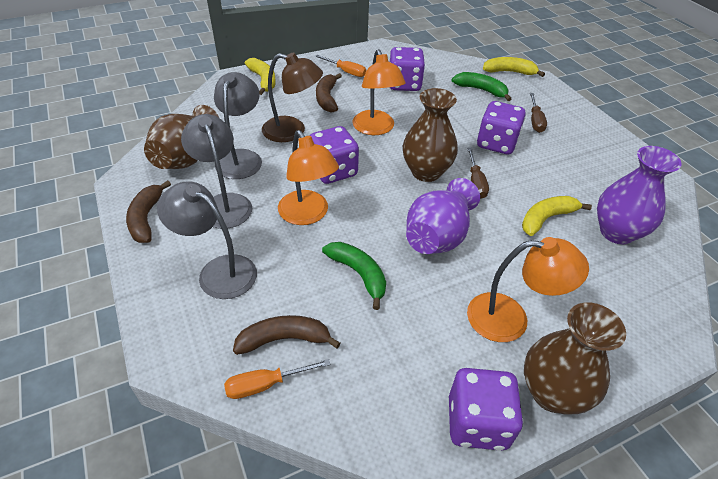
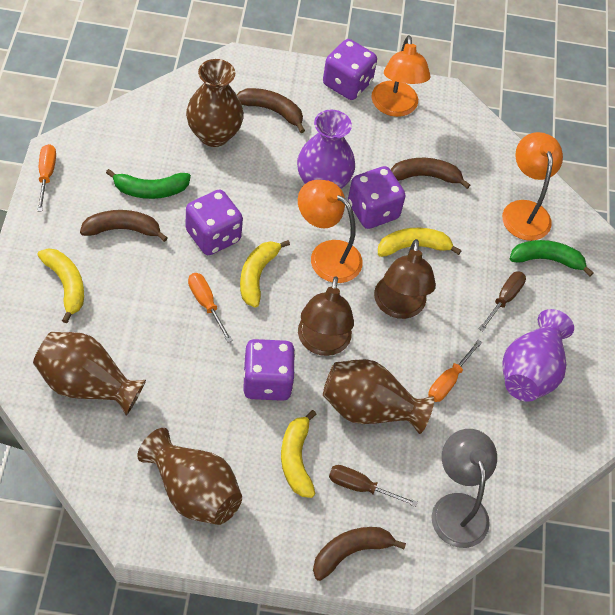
brown banana: 3 -> 4
brown lamp: 1 -> 2
brown vase: 3 -> 4
grey lamp: 3 -> 1
orange screwdriver: 2 -> 3
yellow banana: 3 -> 4

